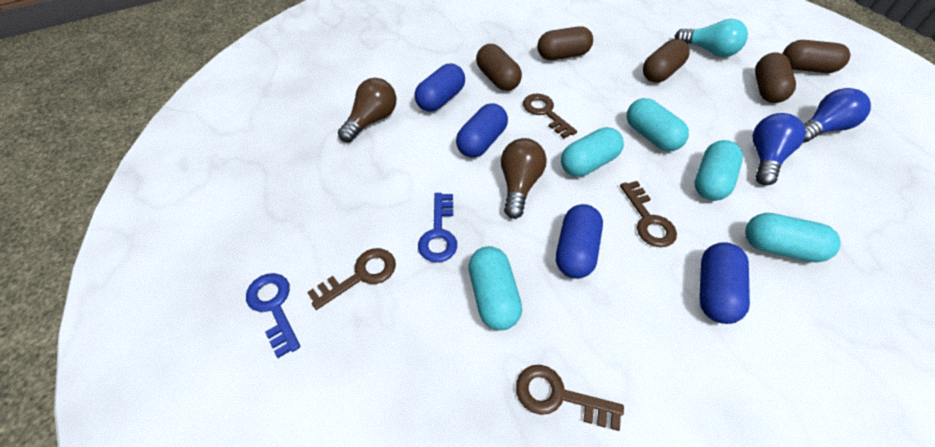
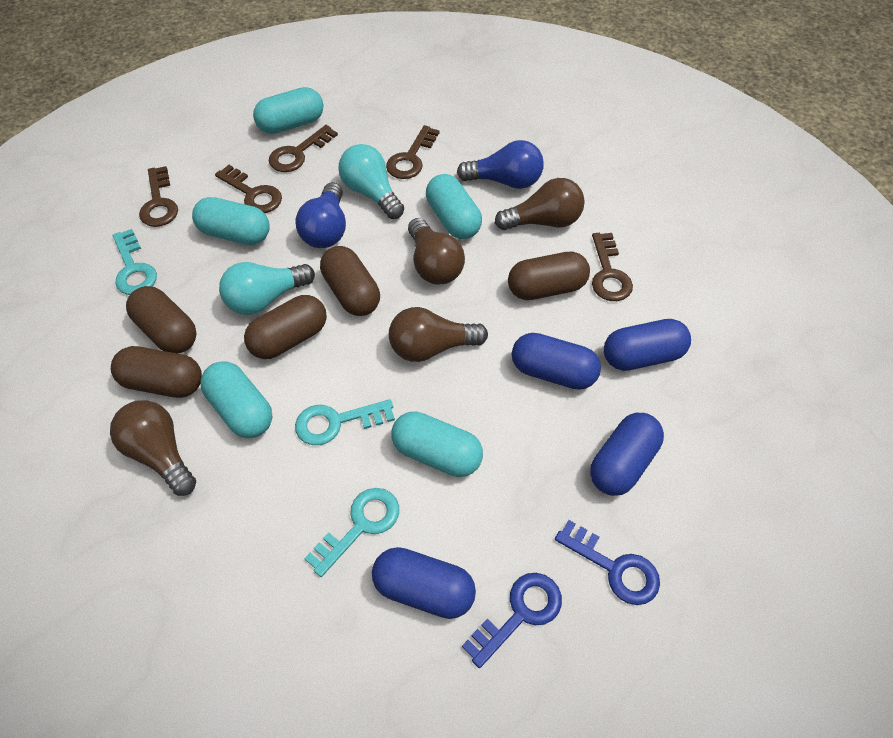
brown key: 4 -> 5
brown light bulb: 2 -> 4
turquoise key: 0 -> 3
turquoise light bulb: 1 -> 2

